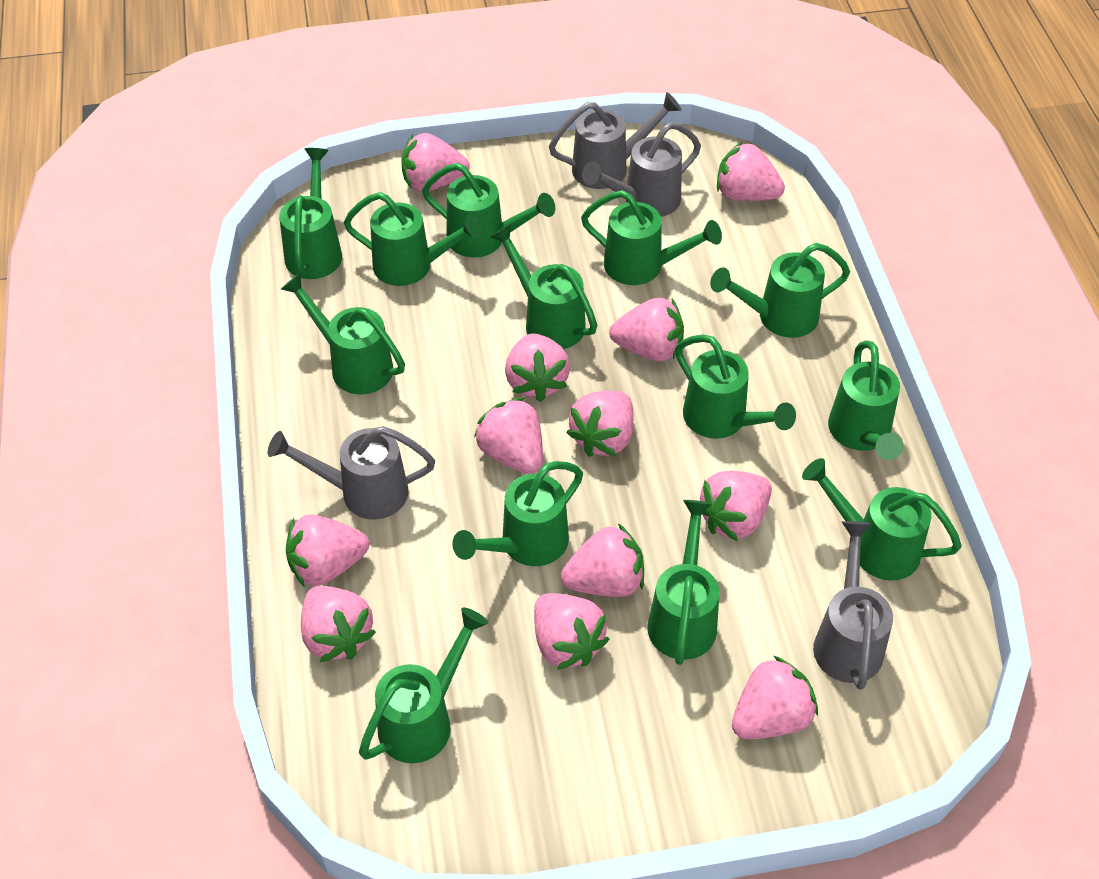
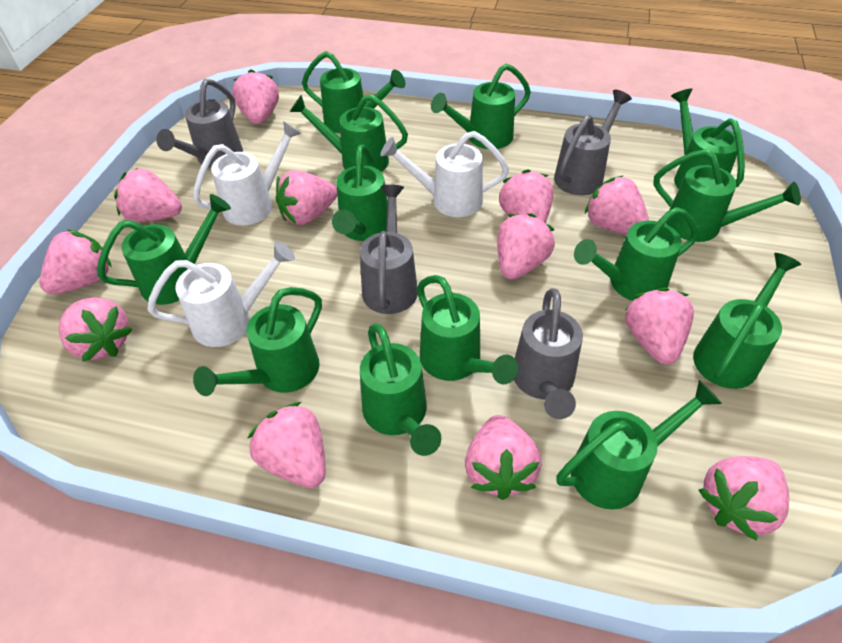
white watering can: 0 -> 3

